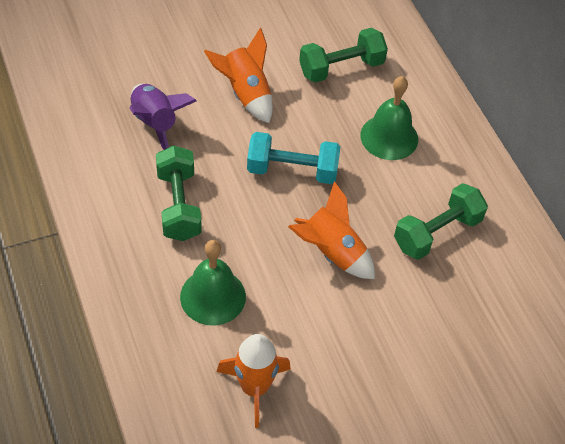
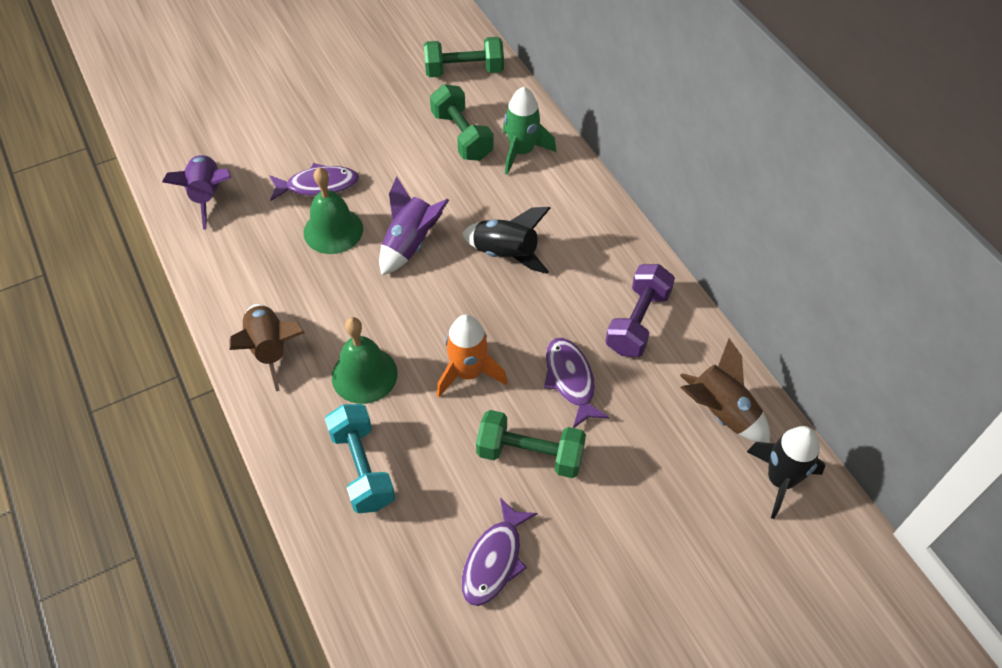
black rocket: 0 -> 2
brown rocket: 0 -> 2
green rocket: 0 -> 1
orange rocket: 3 -> 1
purple dumbbell: 0 -> 1
purple fish: 0 -> 3
purple rocket: 1 -> 2

